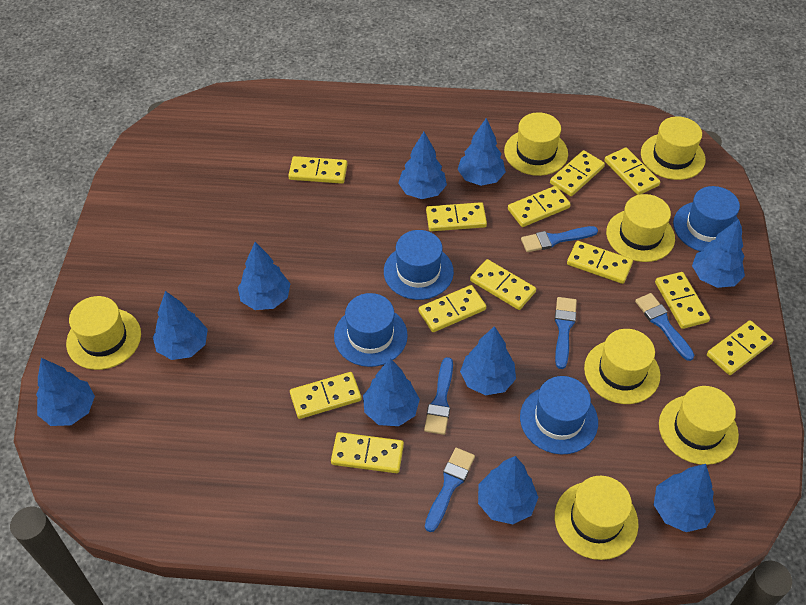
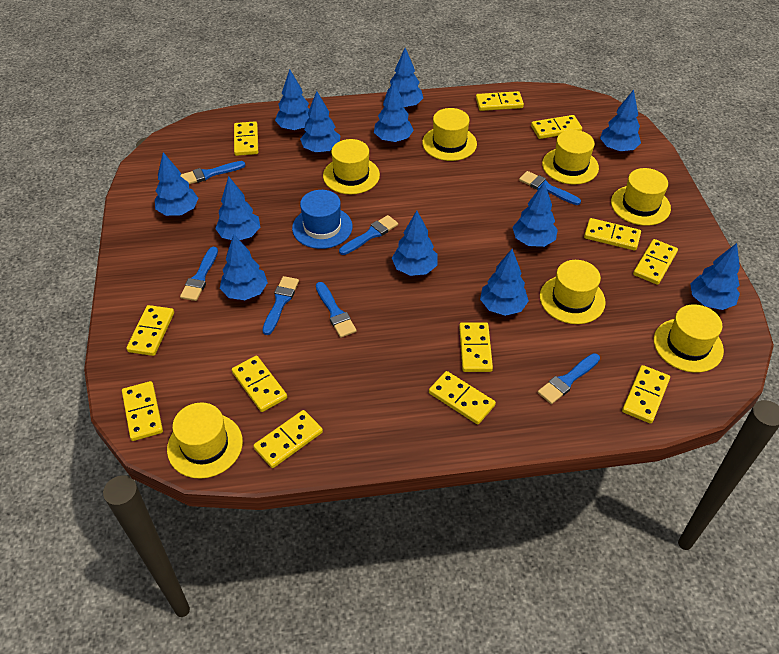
blue brush: 5 -> 7
blue hat: 4 -> 1
blue tree: 10 -> 12

